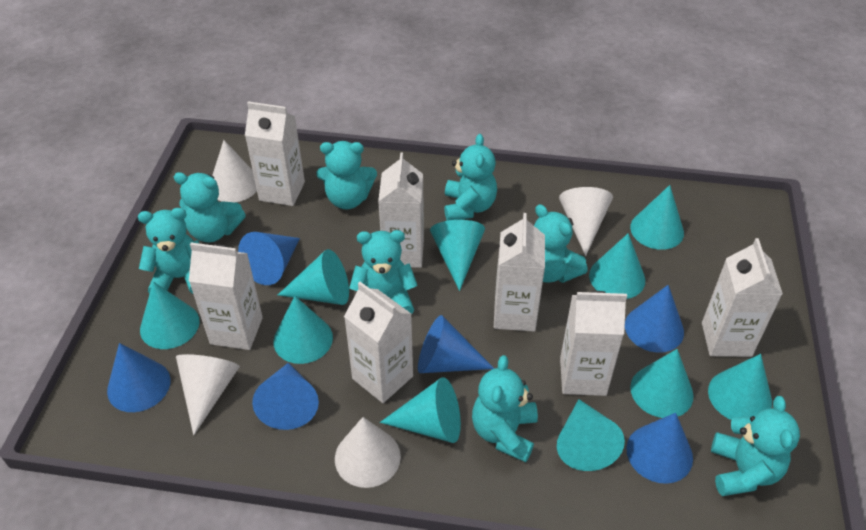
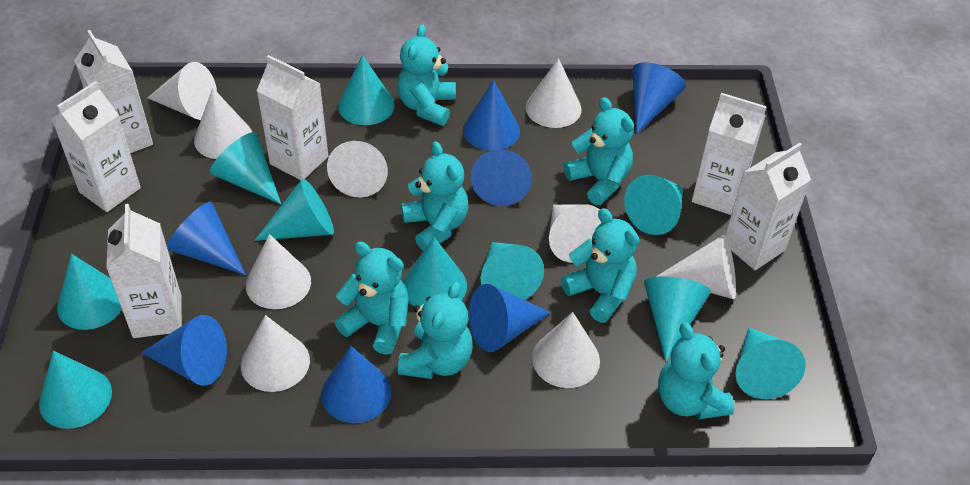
blue cone: 6 -> 7
turquoise teddy bear: 8 -> 7
white carton: 7 -> 6
white cone: 4 -> 9

